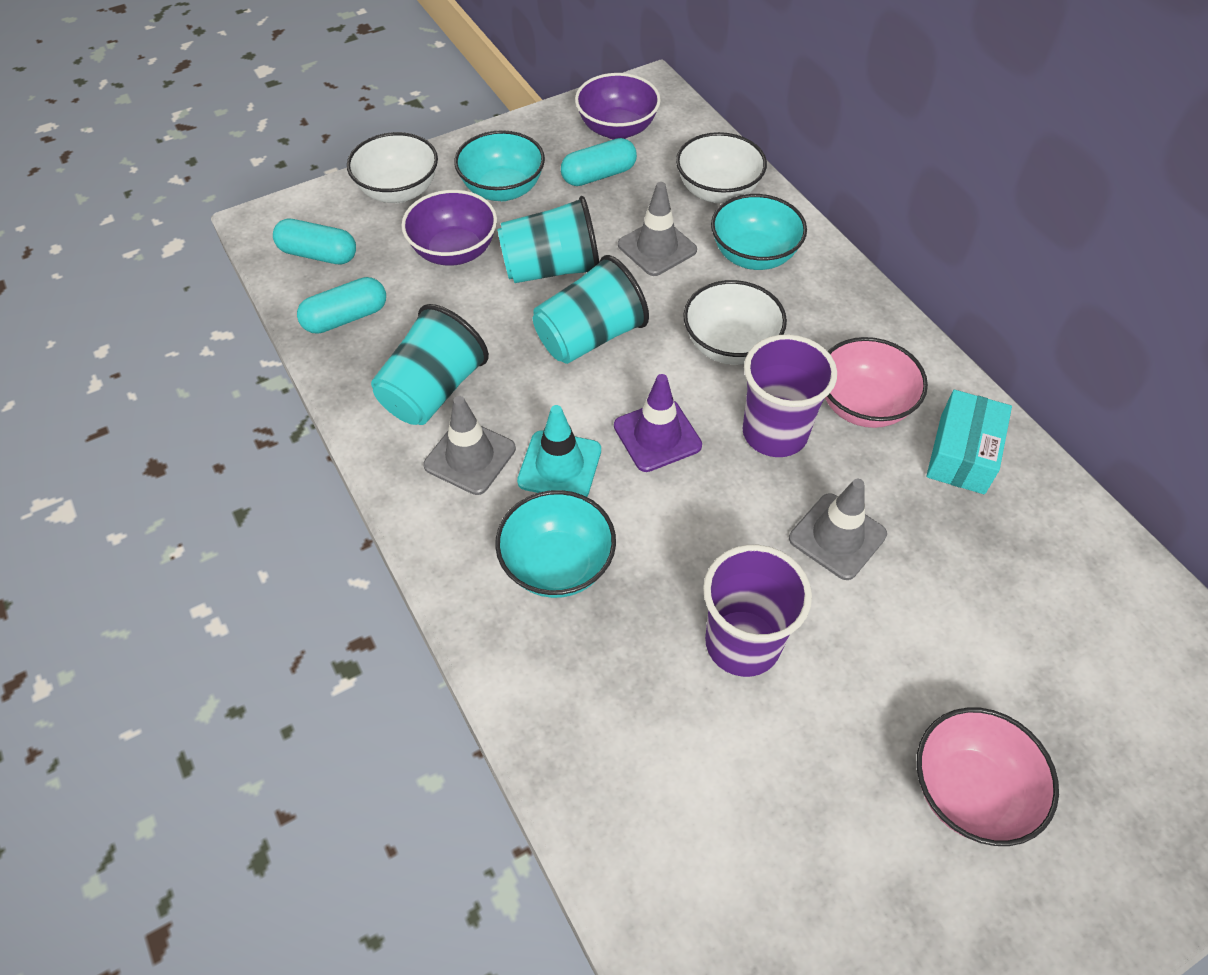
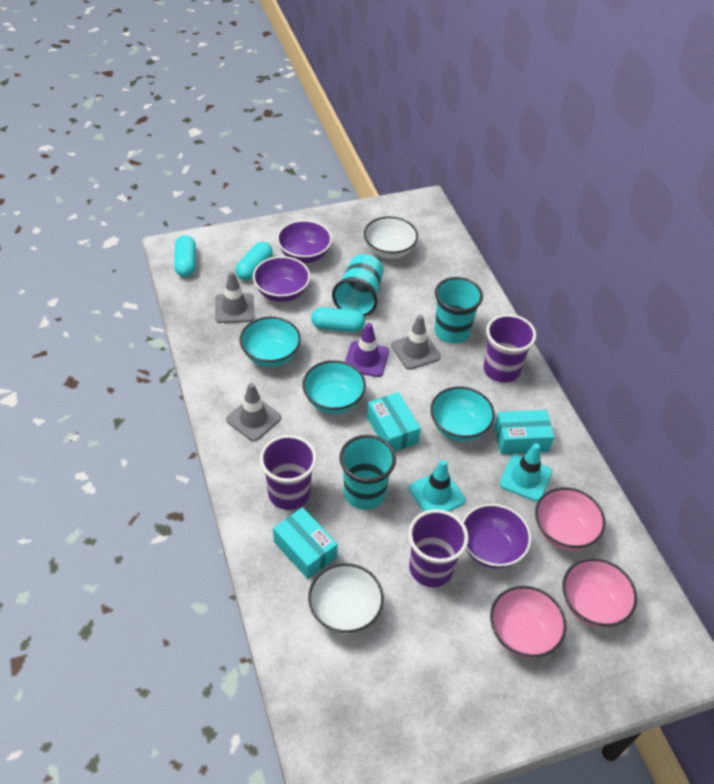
pink bowl: 2 -> 3
purple bowl: 2 -> 3
purple cup: 2 -> 3
turquoise box: 1 -> 3
turquoise traffic cone: 1 -> 2
white bowl: 3 -> 2

